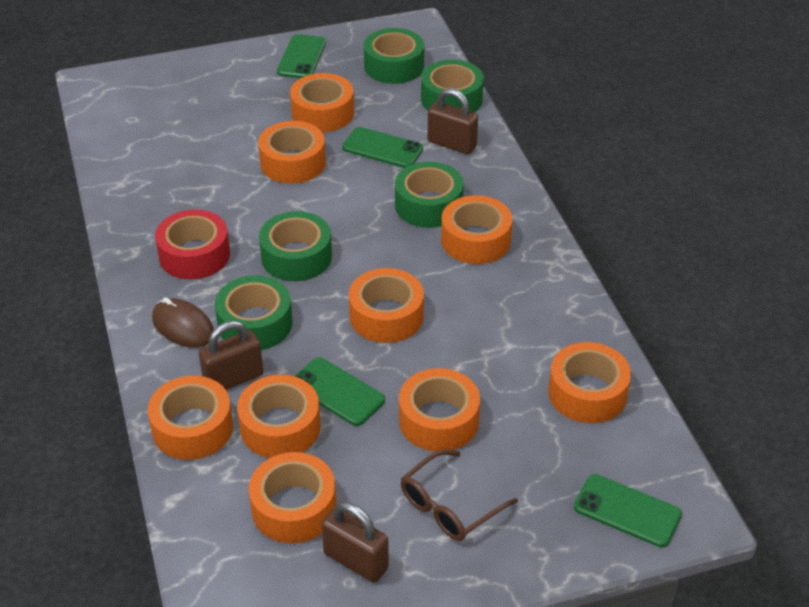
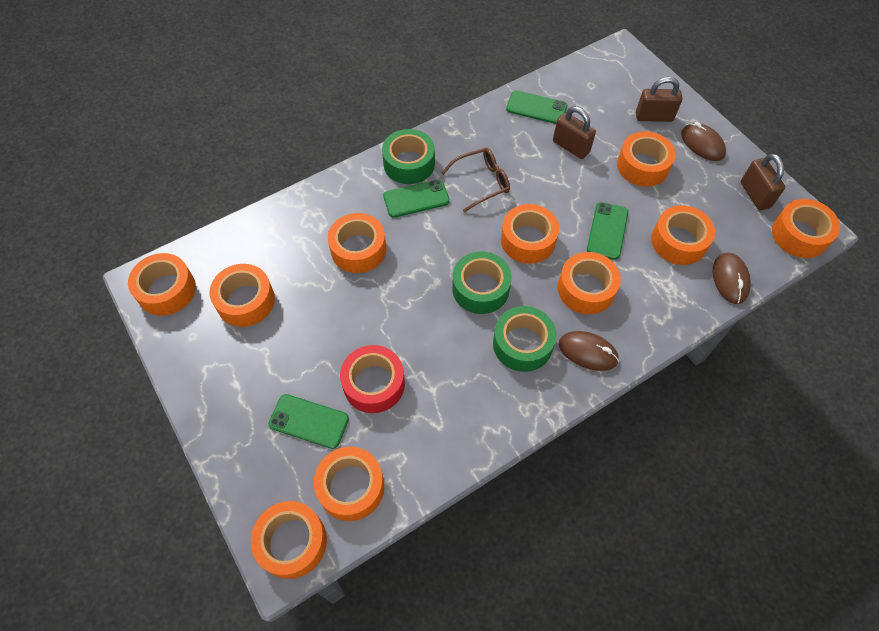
brown mouse: 1 -> 3
green tape: 5 -> 3
orange tape: 9 -> 10

